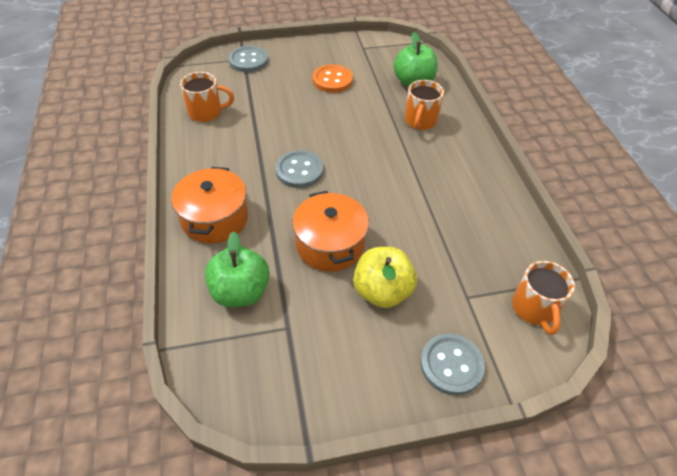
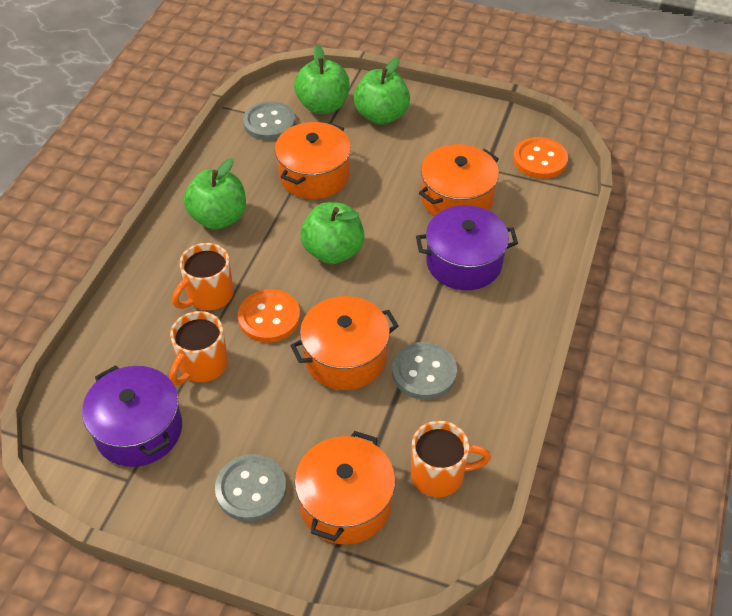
green apple: 2 -> 4
orange button: 1 -> 2
orange pot: 2 -> 4
purple pot: 0 -> 2
yellow apple: 1 -> 0

